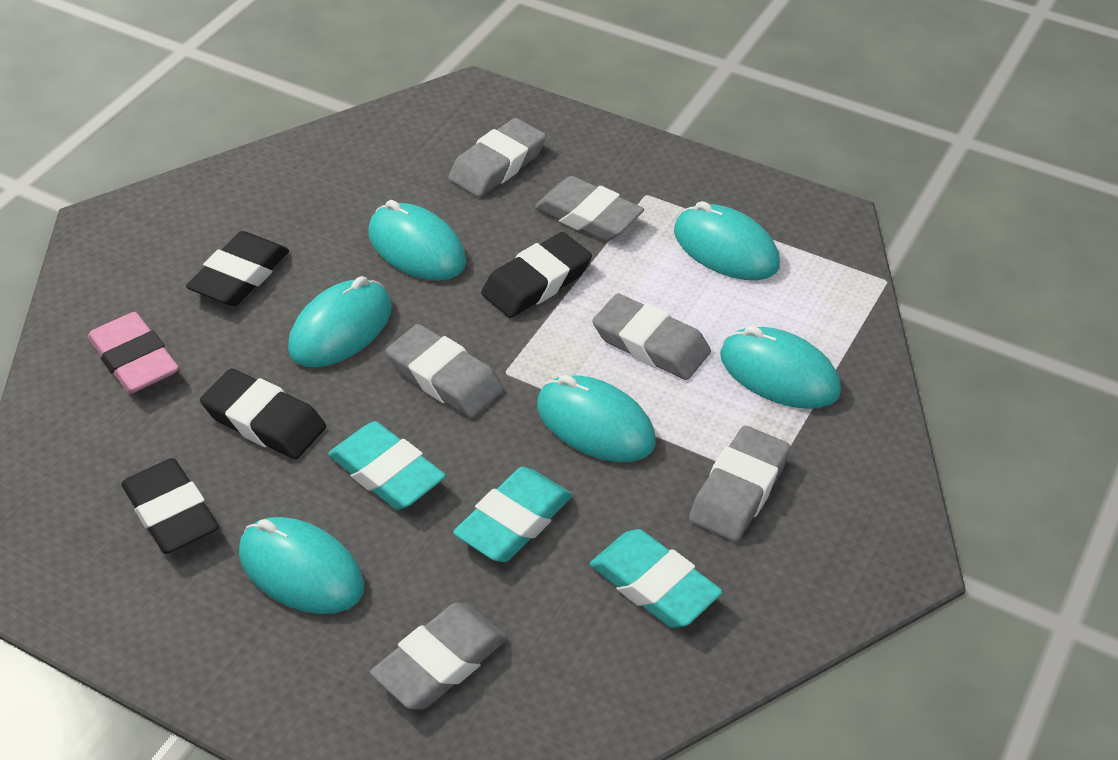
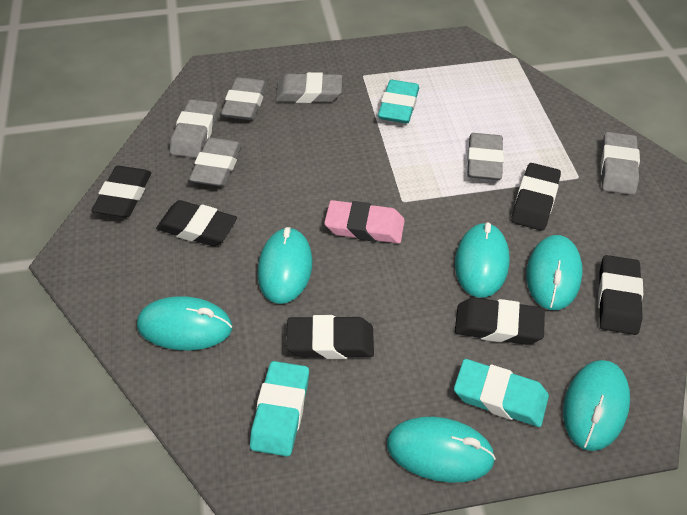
black eraser: 4 -> 6

